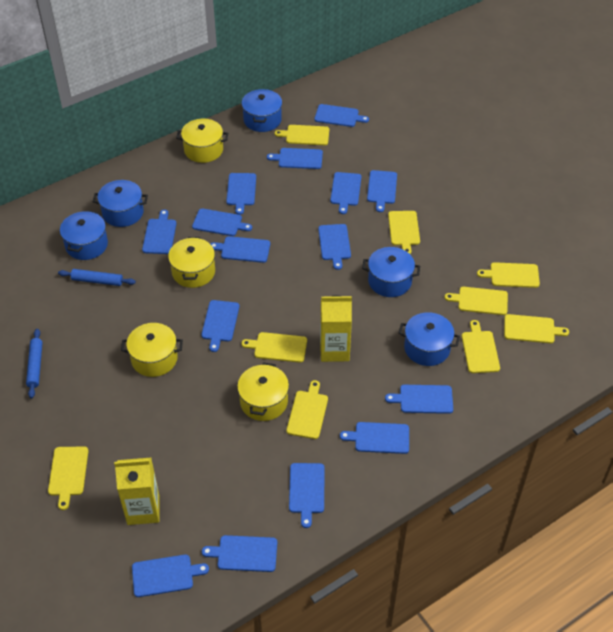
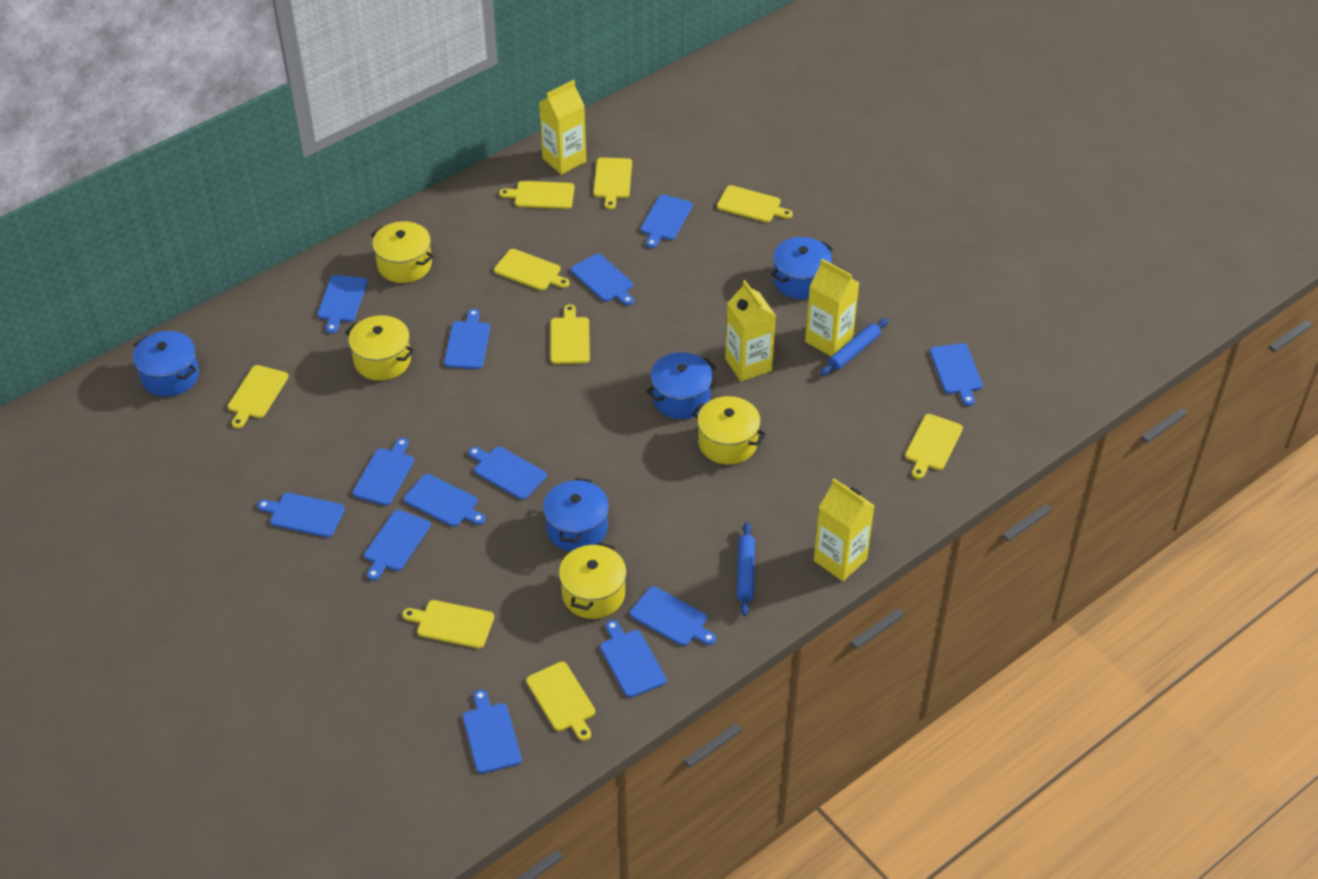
blue cutting board: 15 -> 13
blue pot: 5 -> 4
yellow carton: 2 -> 4

